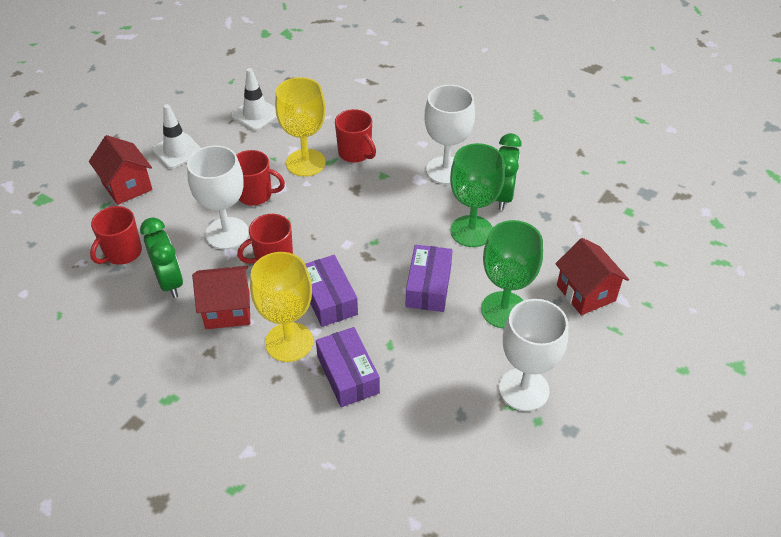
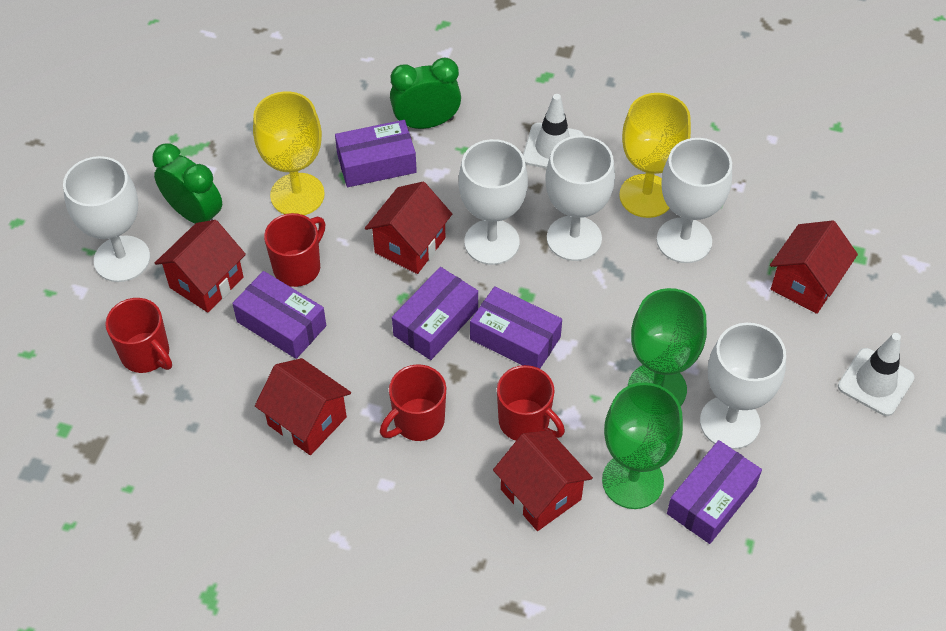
purple box: 3 -> 5
red house: 3 -> 5
white goblet: 3 -> 5

